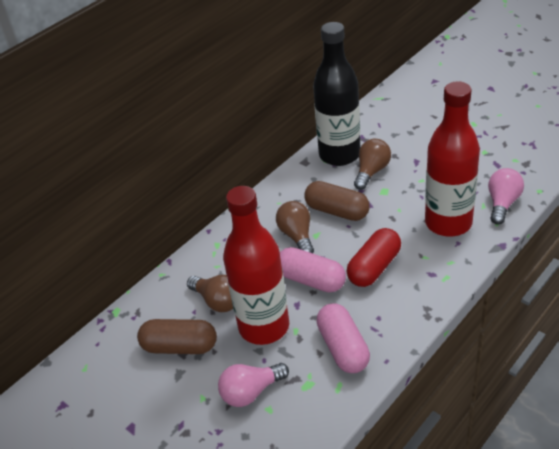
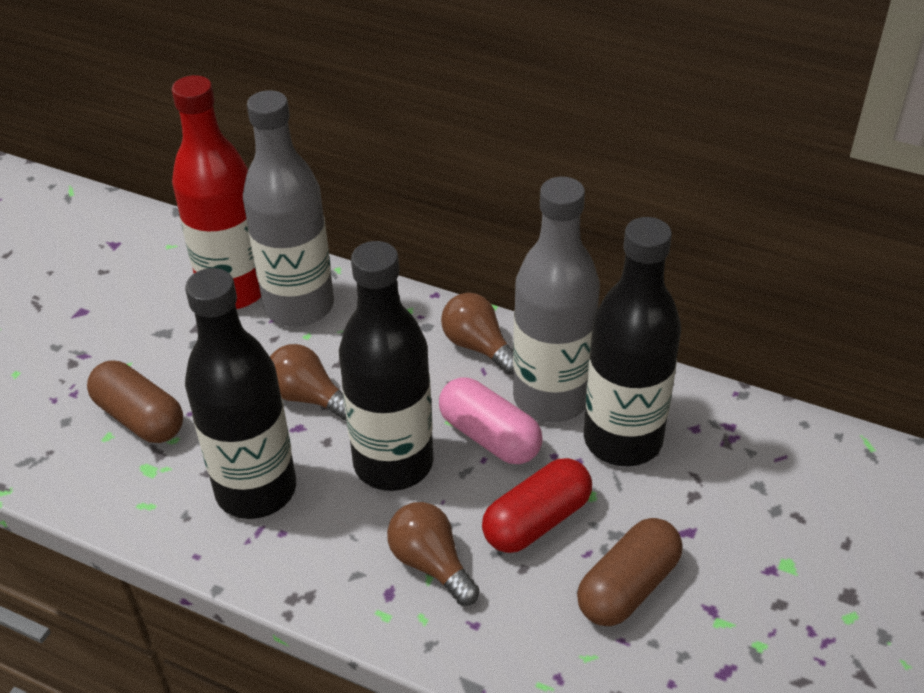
black bottle: 1 -> 3
grey bottle: 0 -> 2
pink capsule: 2 -> 1
pink light bulb: 2 -> 0
red bottle: 2 -> 1

